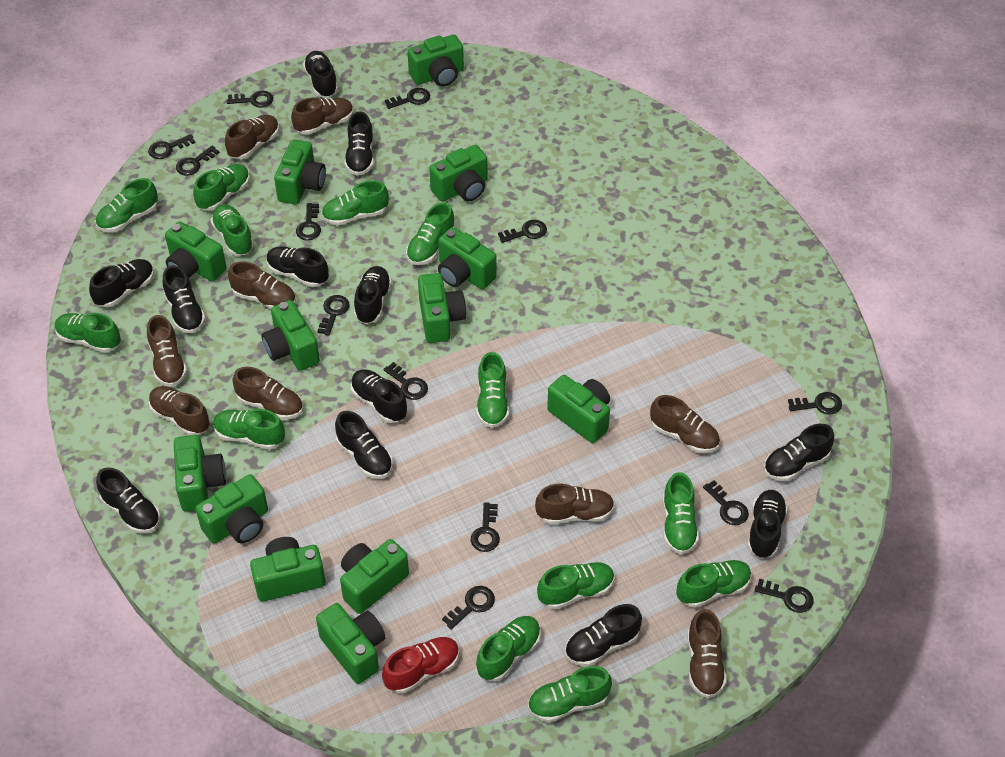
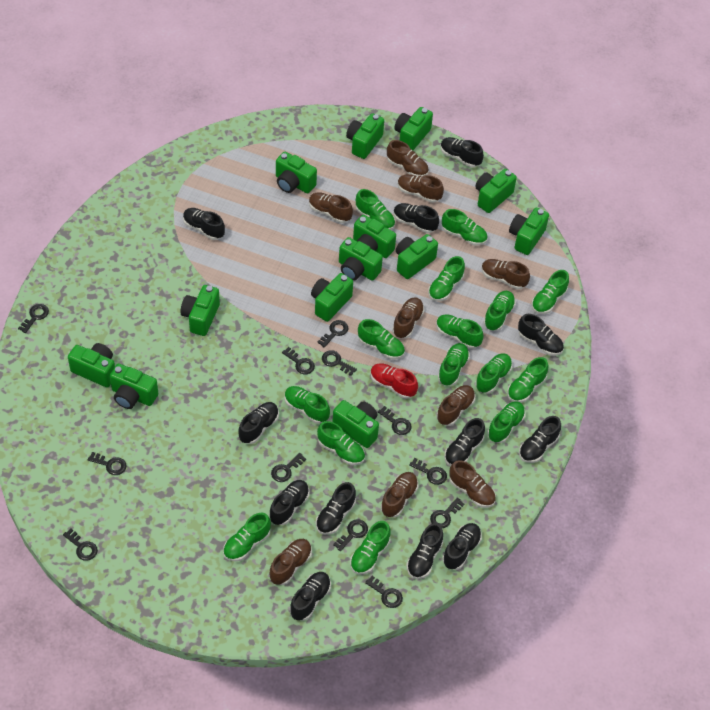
black key: 13 -> 12
green shoe: 13 -> 15

